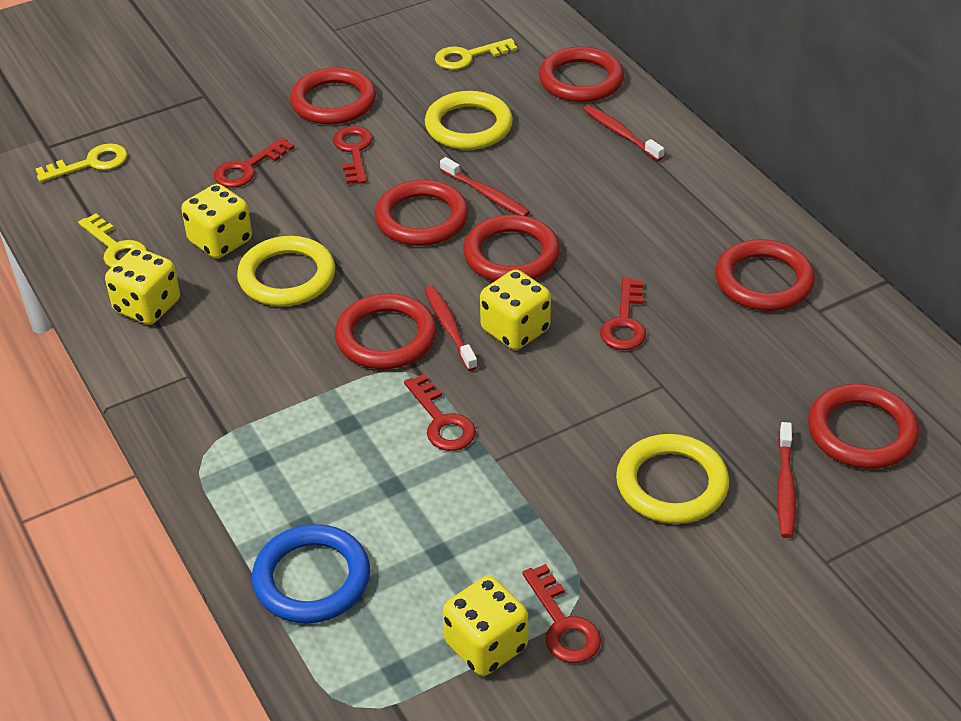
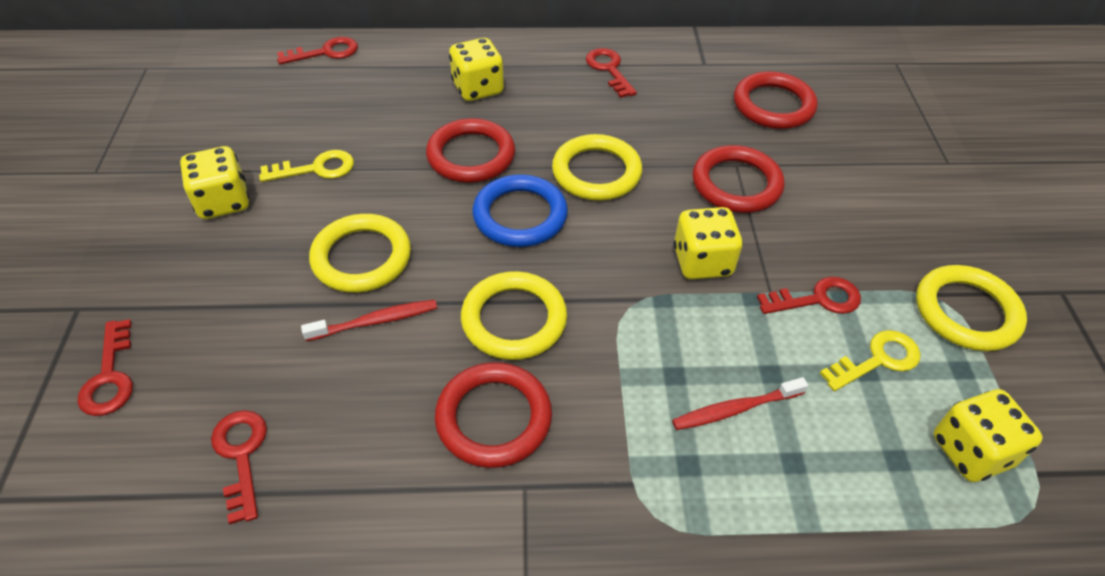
red ring: 7 -> 4
red toothbrush: 4 -> 2
yellow key: 3 -> 2
yellow ring: 3 -> 4

